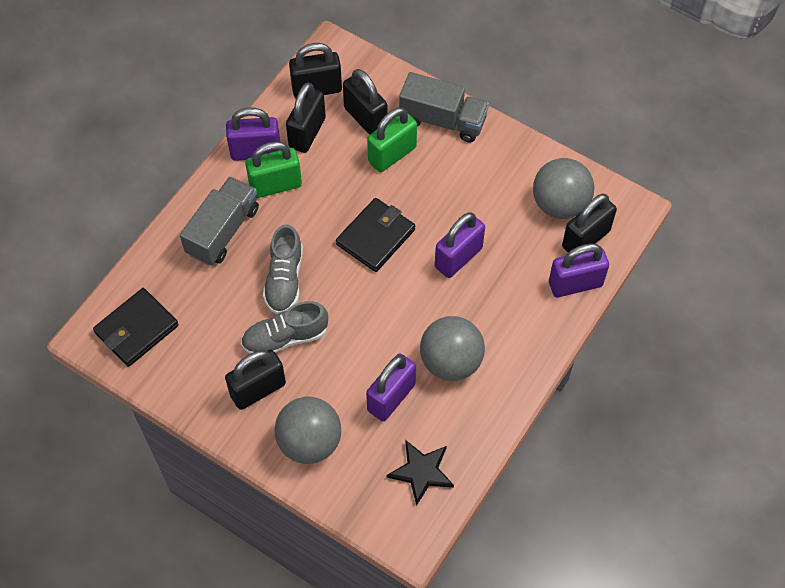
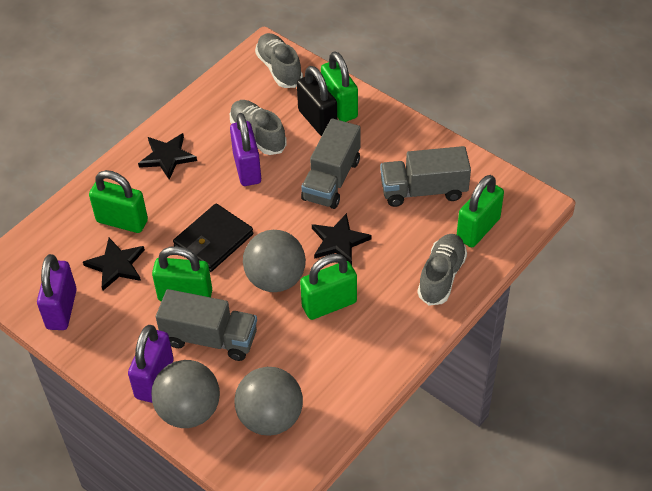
black padlock: 5 -> 1
black star: 1 -> 3
black wallet: 2 -> 1
green padlock: 2 -> 5
grey shoe: 2 -> 3
grey truck: 2 -> 3
purple padlock: 4 -> 3

